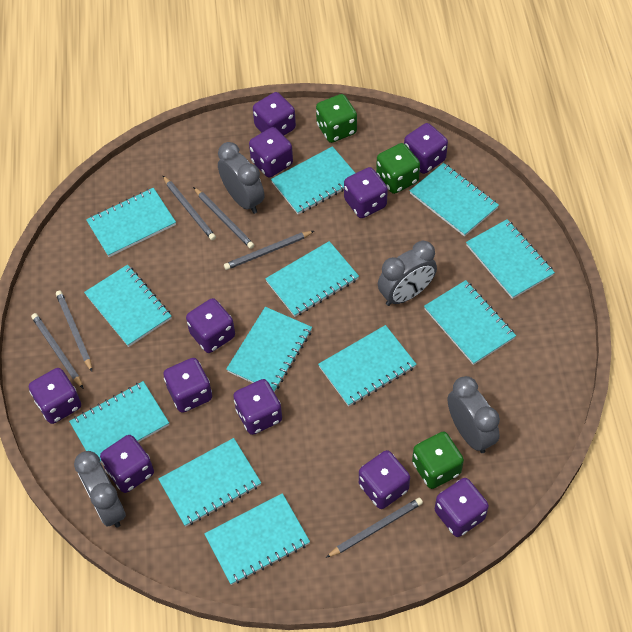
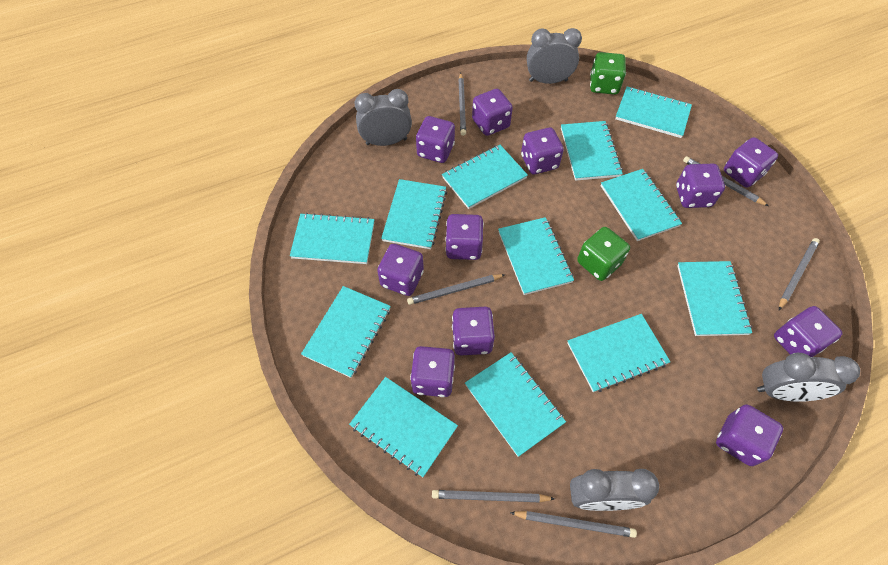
green dice: 3 -> 2

